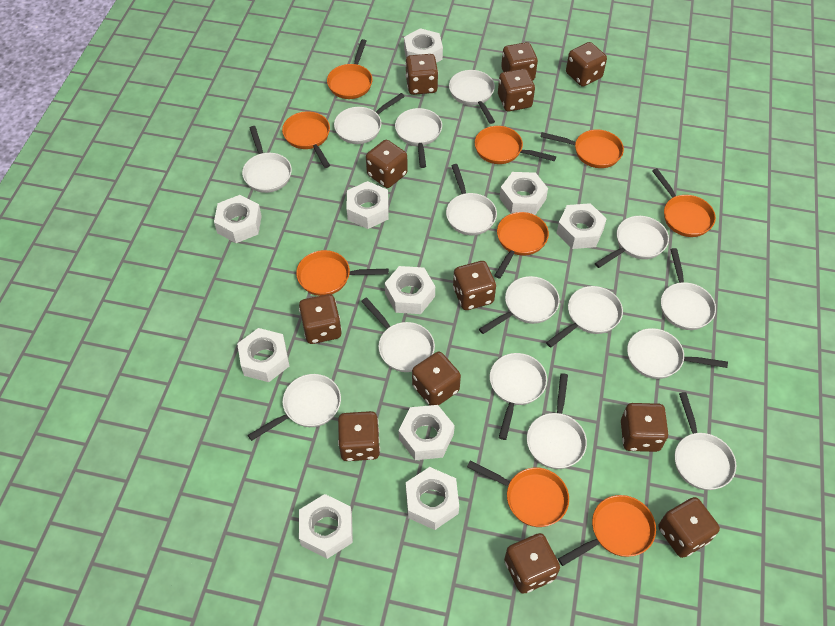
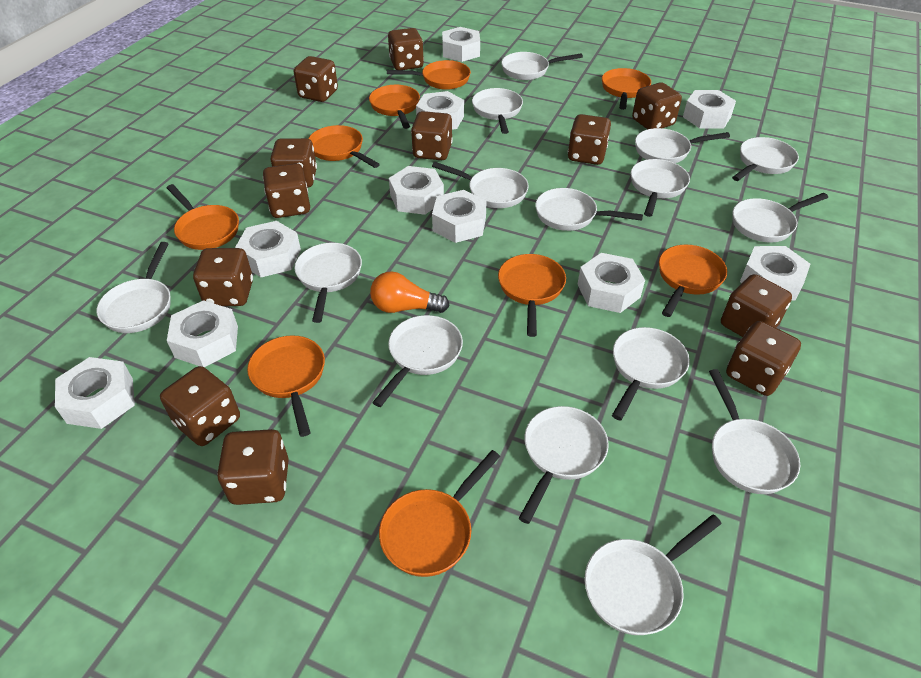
orange light bulb: 0 -> 1

